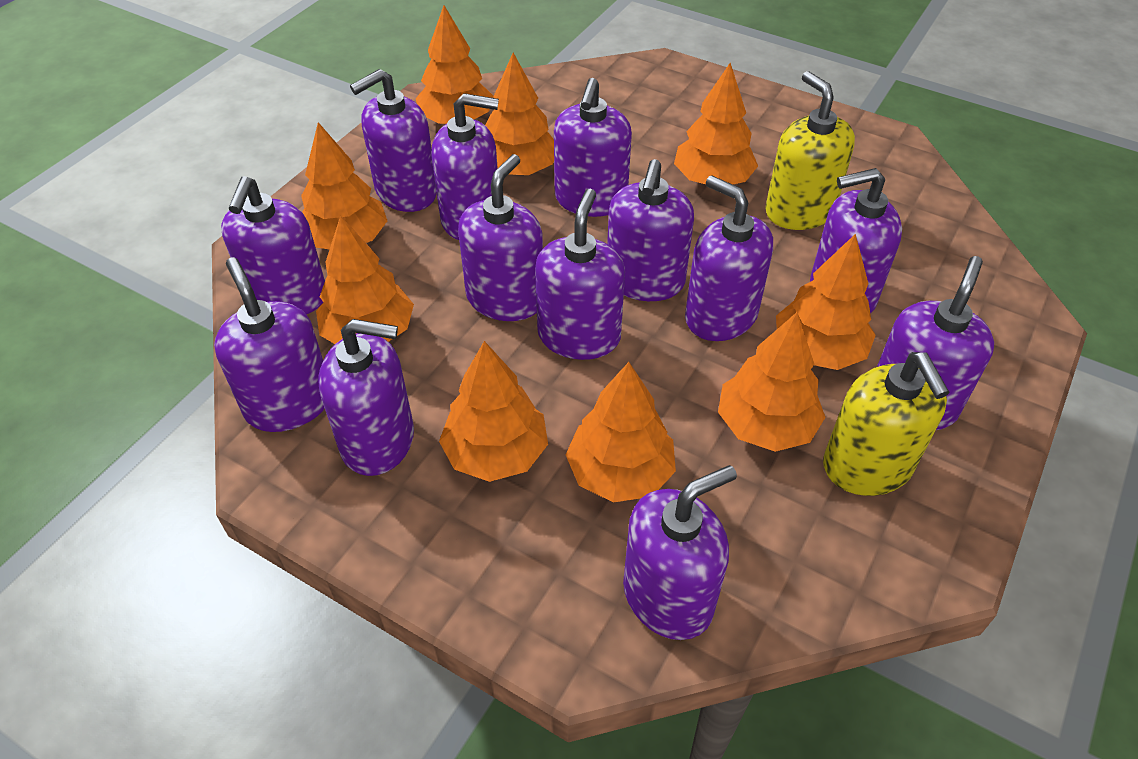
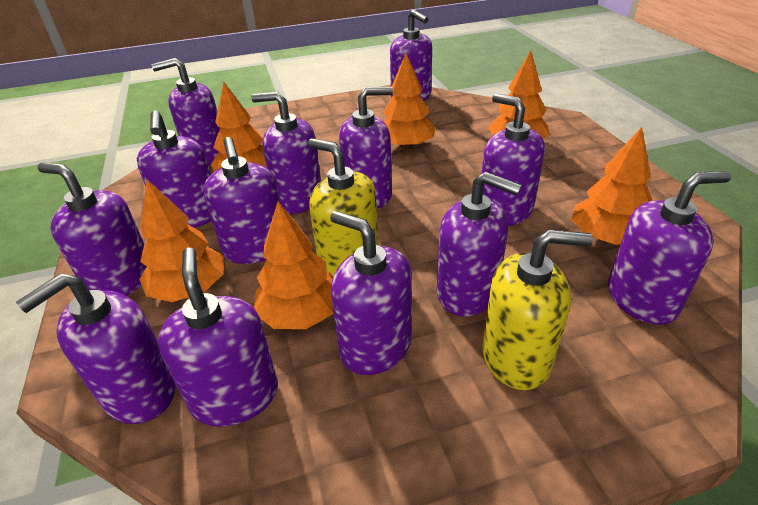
orange tree: 9 -> 6

